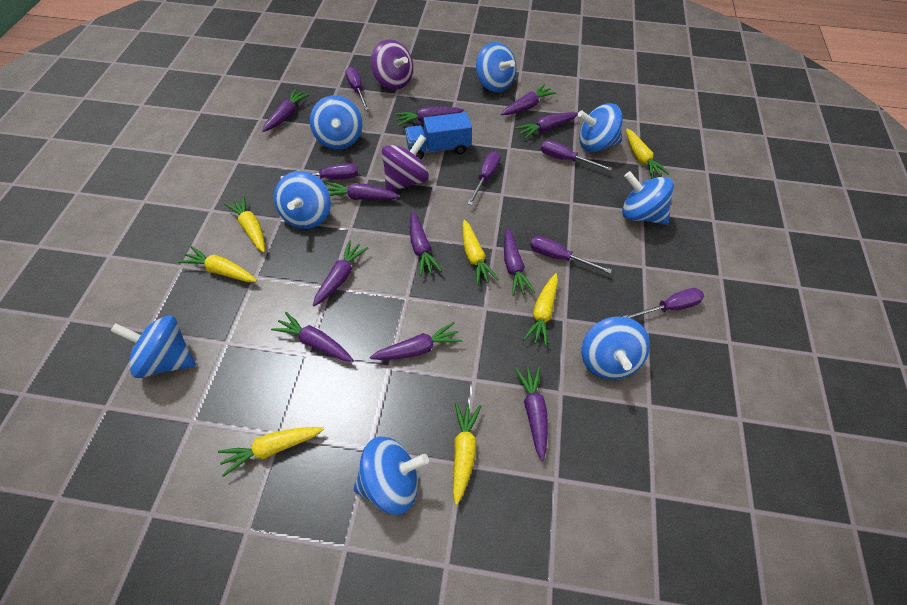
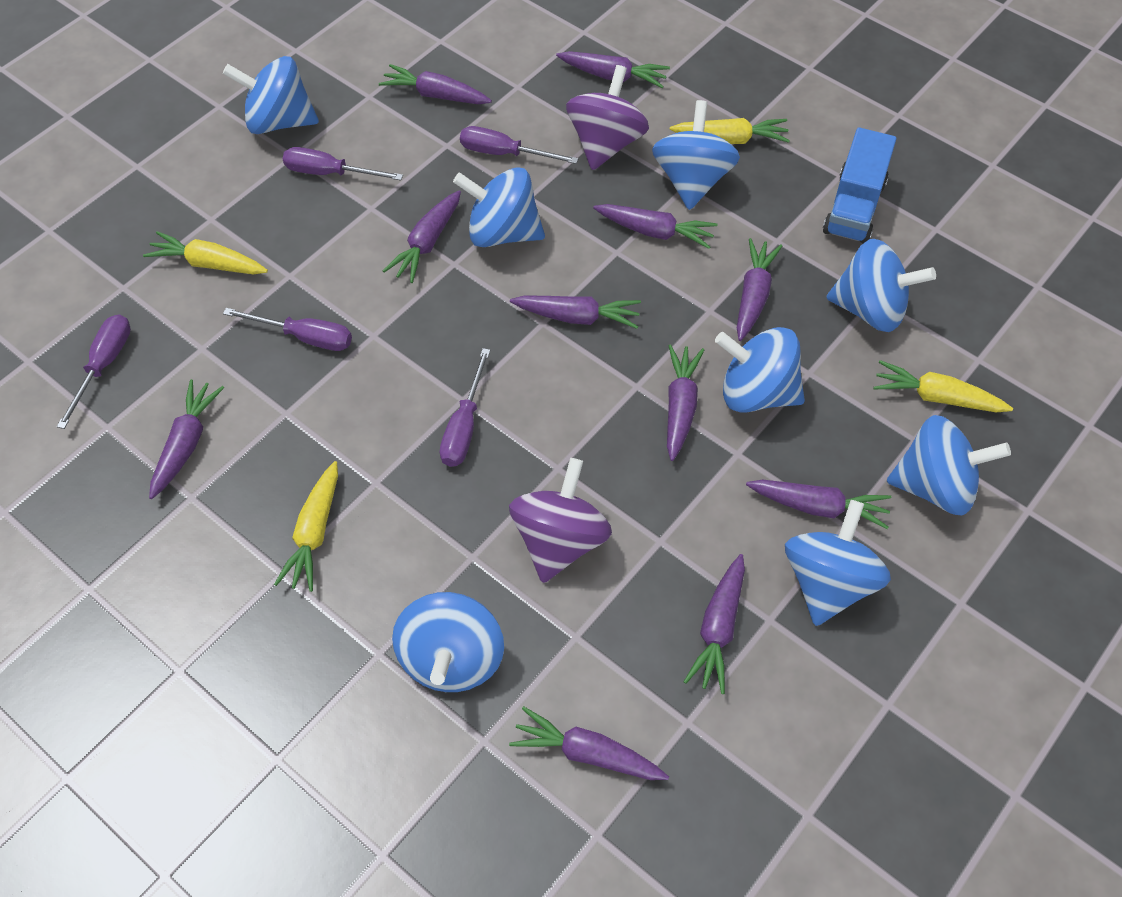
purple screwdriver: 6 -> 5
yellow carrot: 7 -> 4

